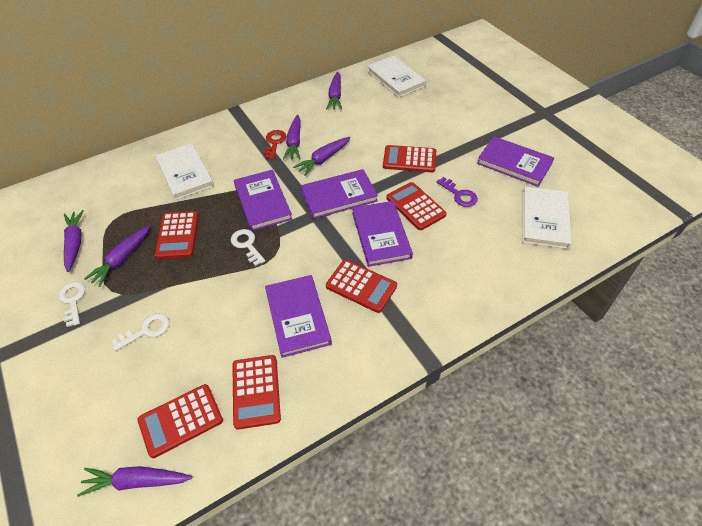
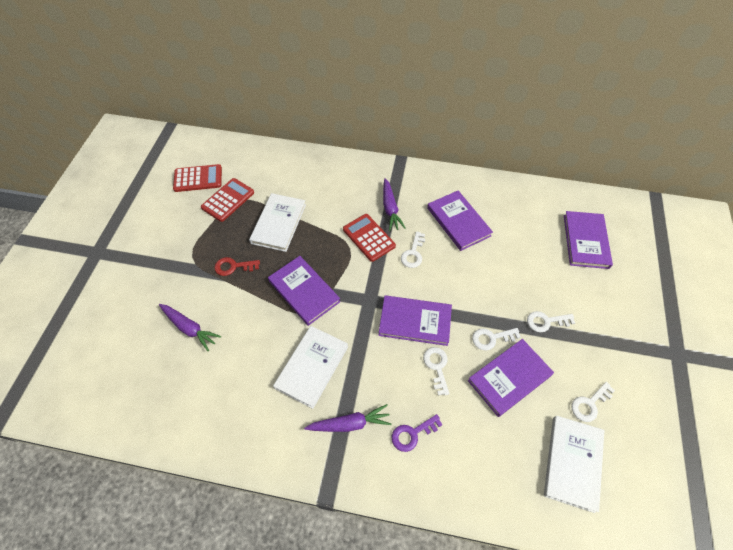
purple carrot: 6 -> 3
red calculator: 6 -> 3
white key: 3 -> 5

